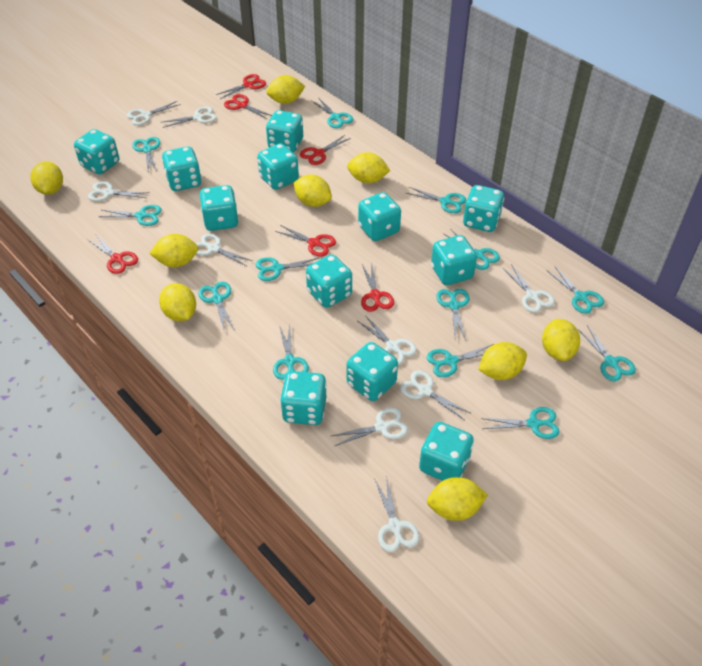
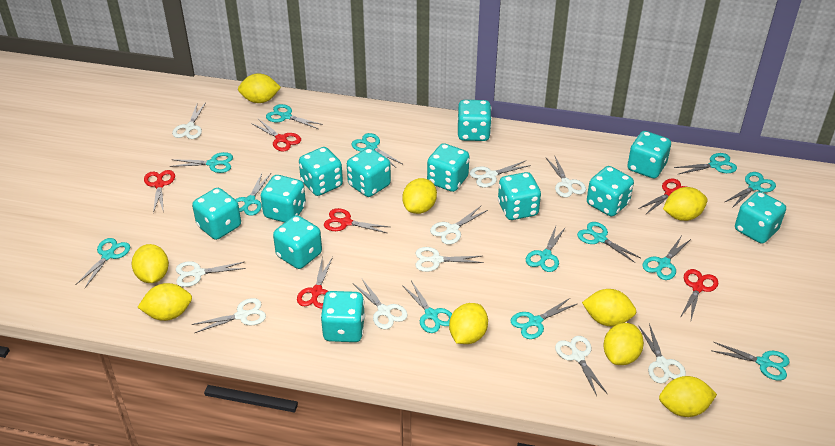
white scissors: 9 -> 10

